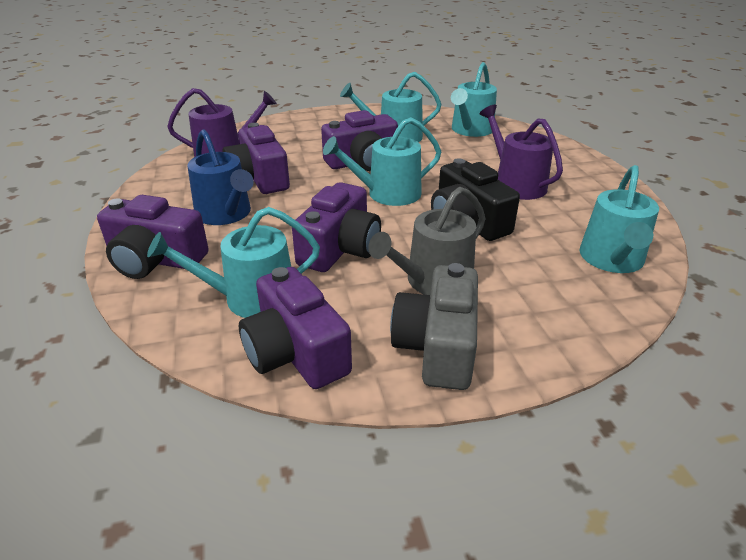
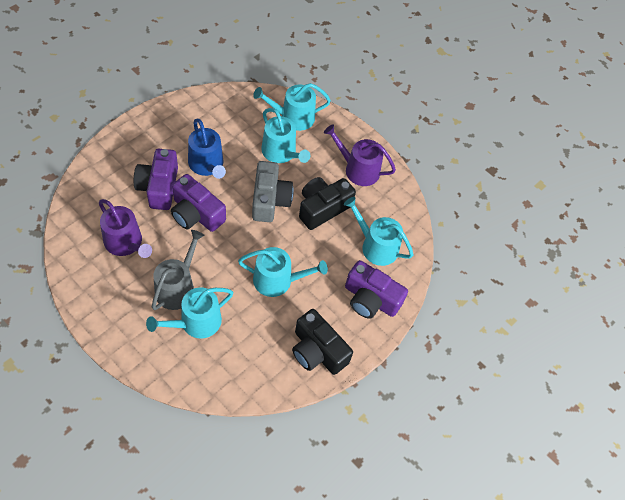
black camera: 1 -> 2
purple camera: 5 -> 3

